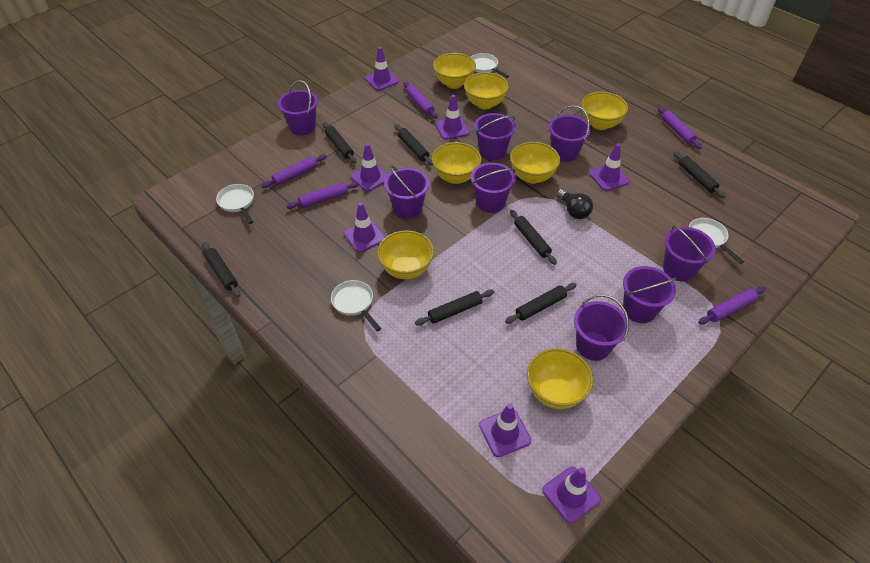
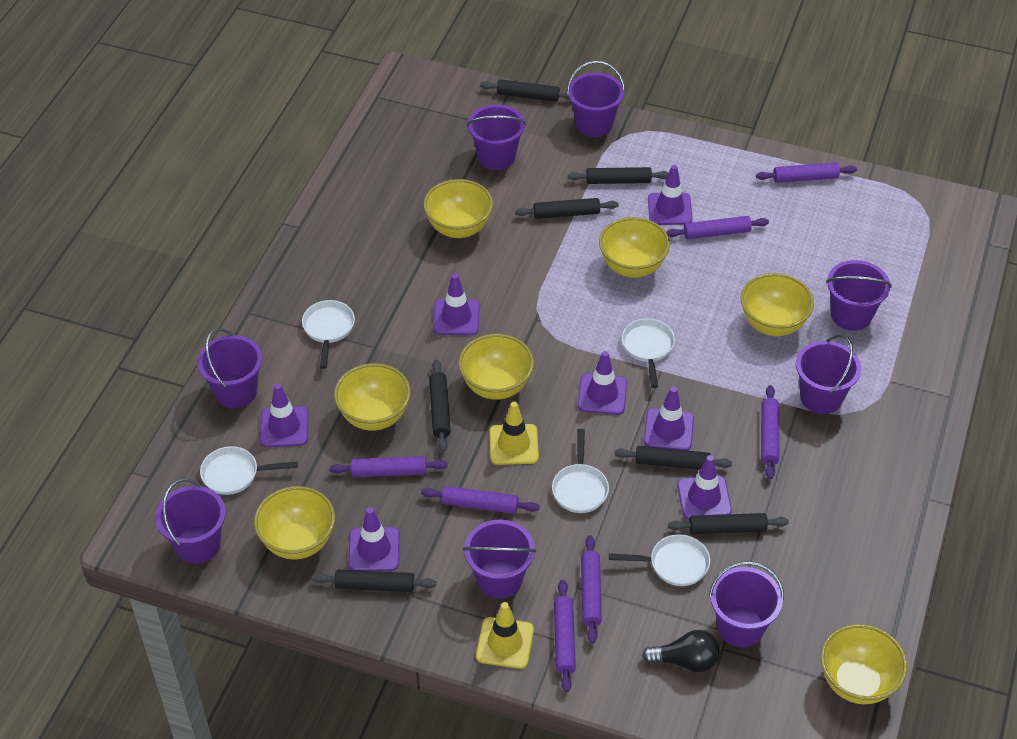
purple rolling pin: 5 -> 7
white pan: 4 -> 5
yellow traffic cone: 0 -> 2

